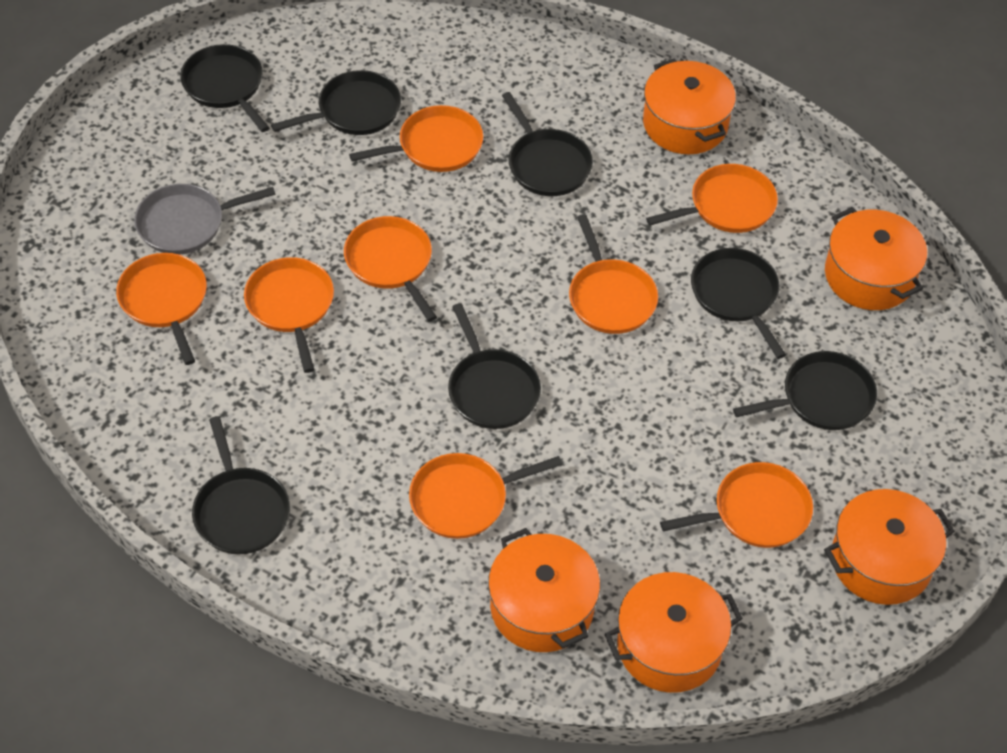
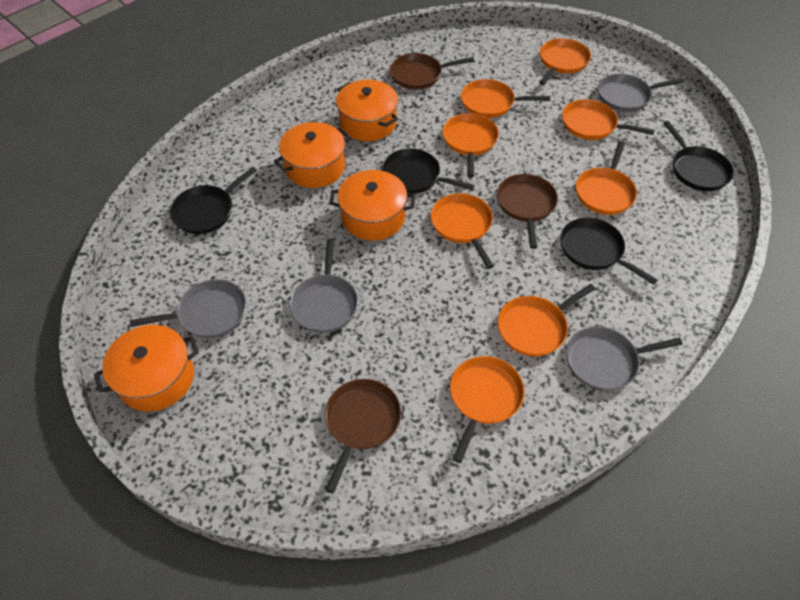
black pan: 7 -> 4
brown pan: 0 -> 3
grey pan: 1 -> 4
orange pot: 5 -> 4

